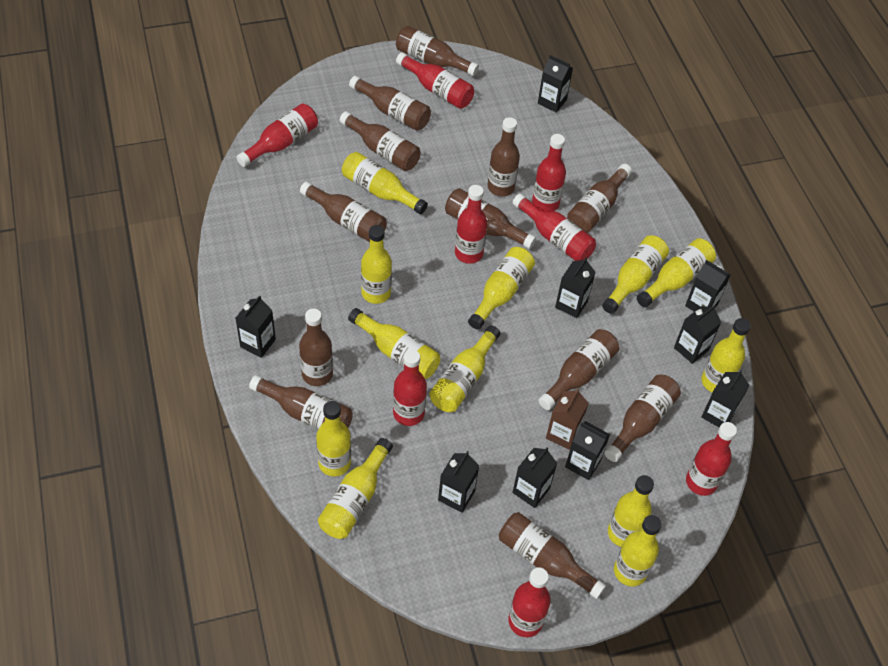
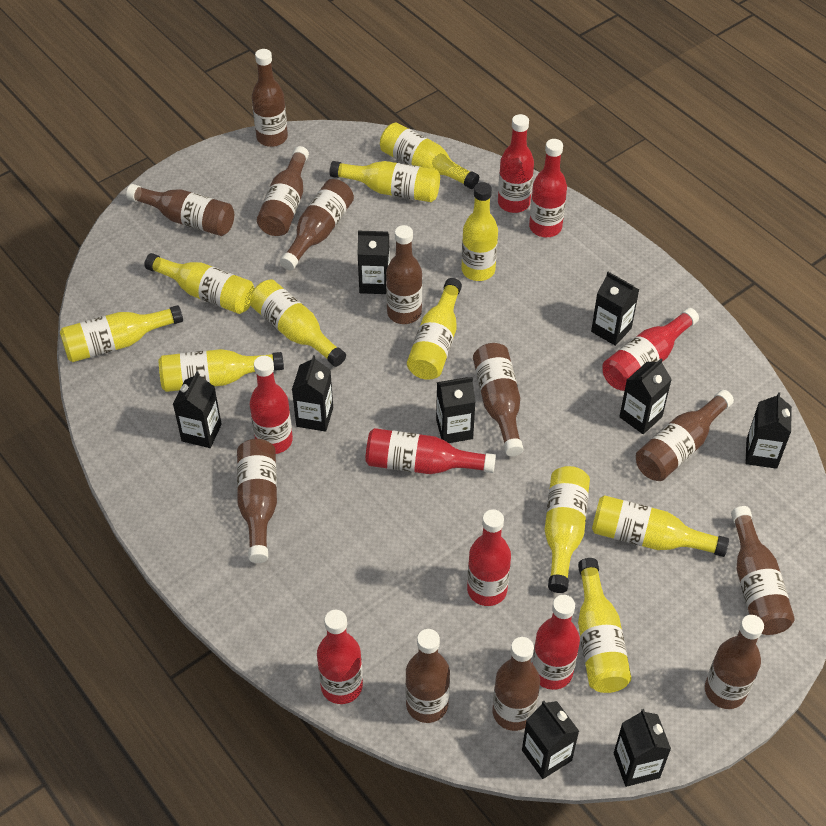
brown carton: 1 -> 0
yellow bottle: 12 -> 11

